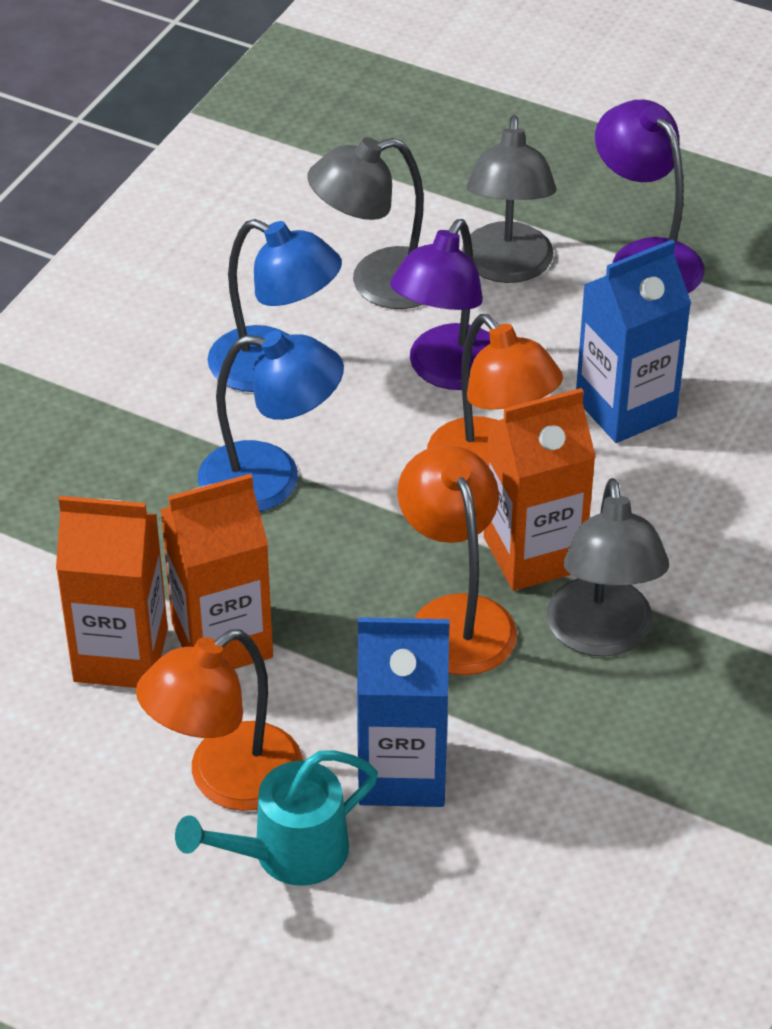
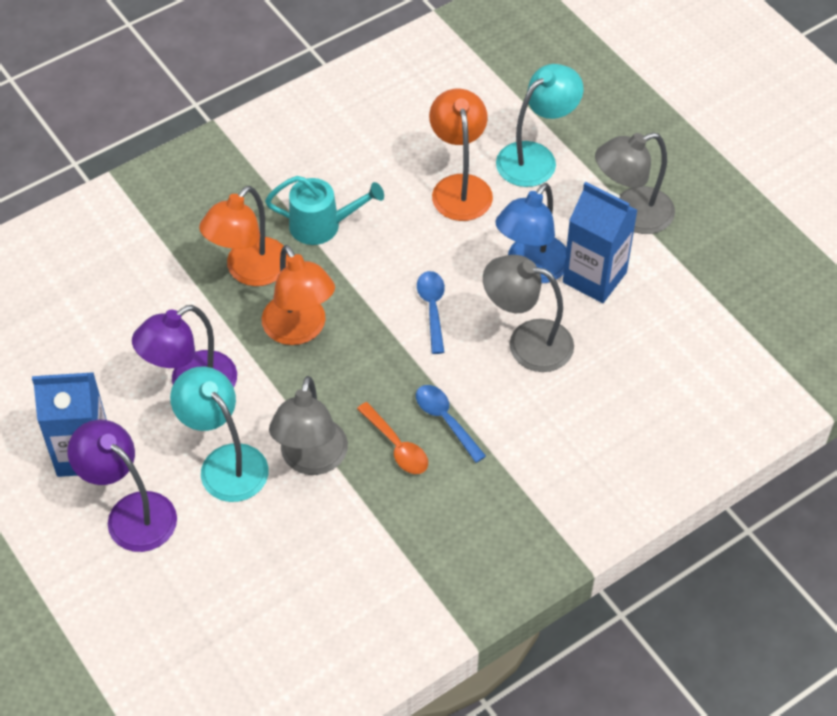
blue lamp: 2 -> 1
blue spoon: 0 -> 2
orange carton: 3 -> 0
orange spoon: 0 -> 1
turquoise lamp: 0 -> 2

